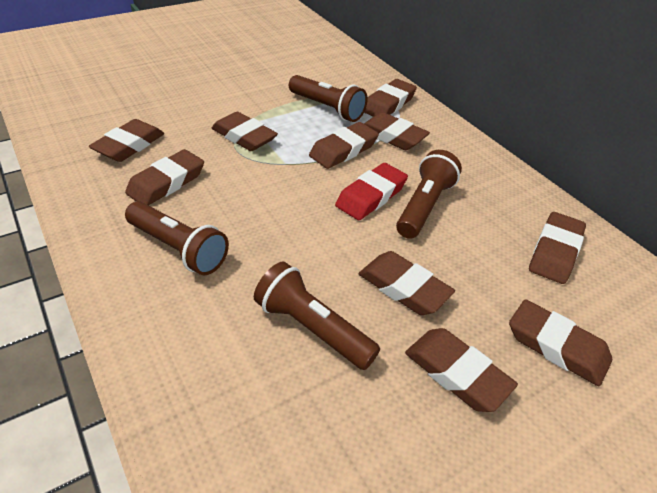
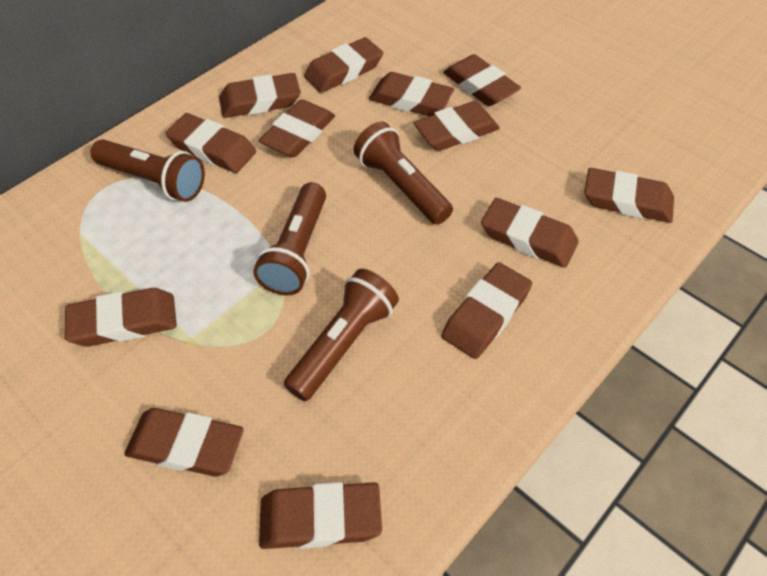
brown eraser: 10 -> 13
red eraser: 1 -> 0

